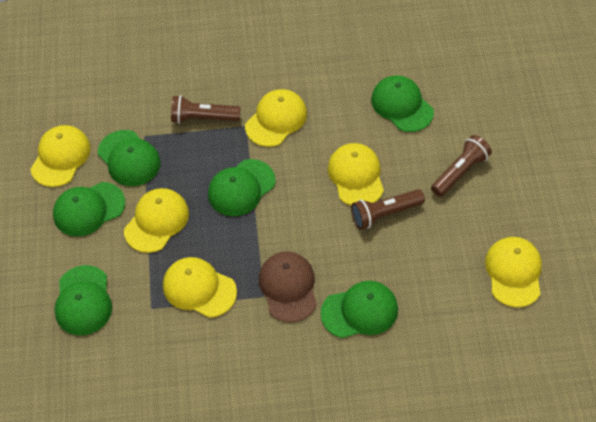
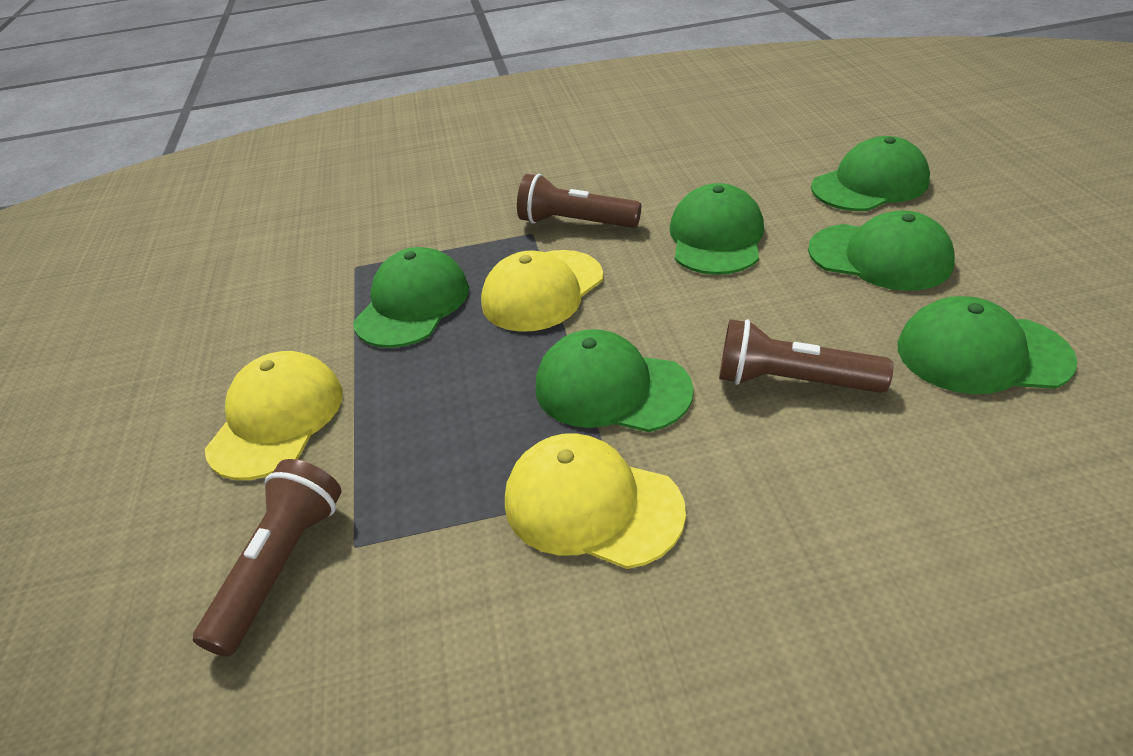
brown cap: 1 -> 0
yellow cap: 6 -> 3

